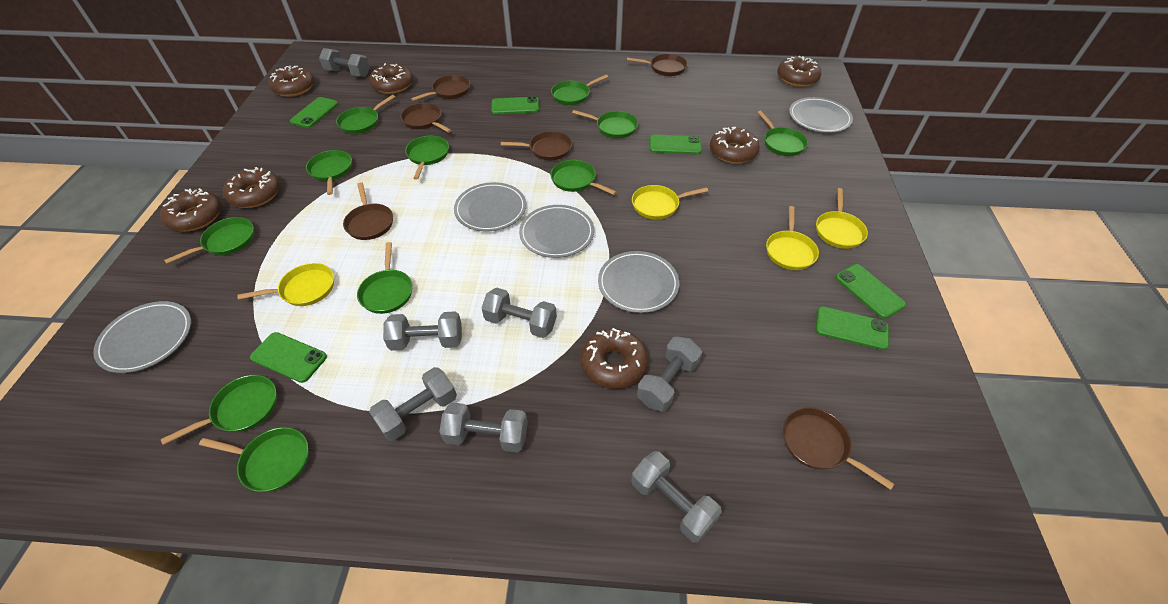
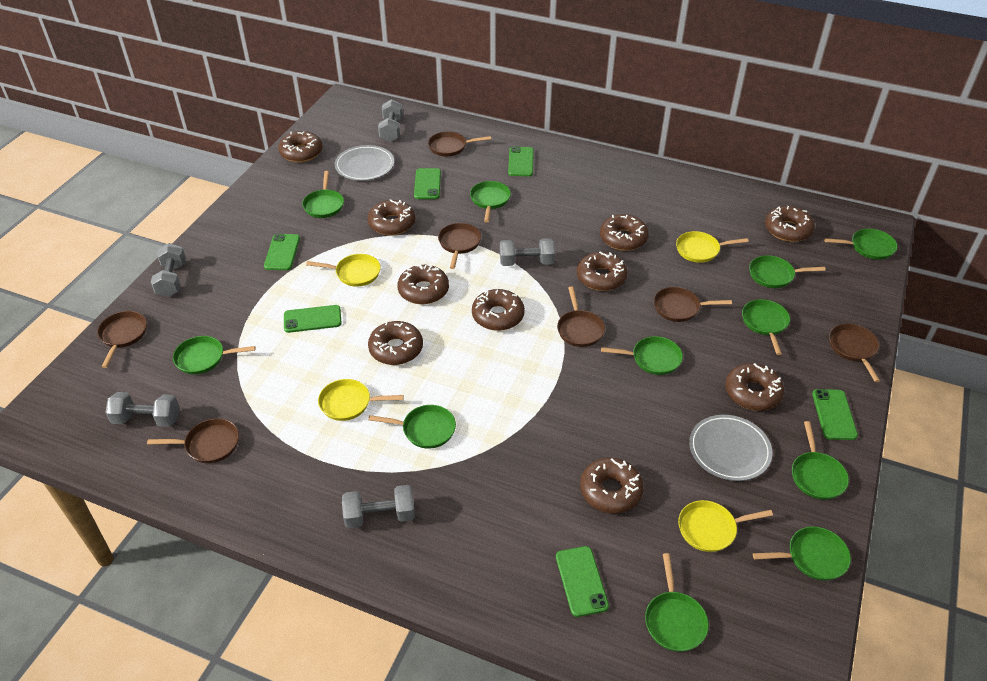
brown donut: 7 -> 10
brown pan: 6 -> 7
grey dumbbell: 7 -> 5
grey plate: 5 -> 2

